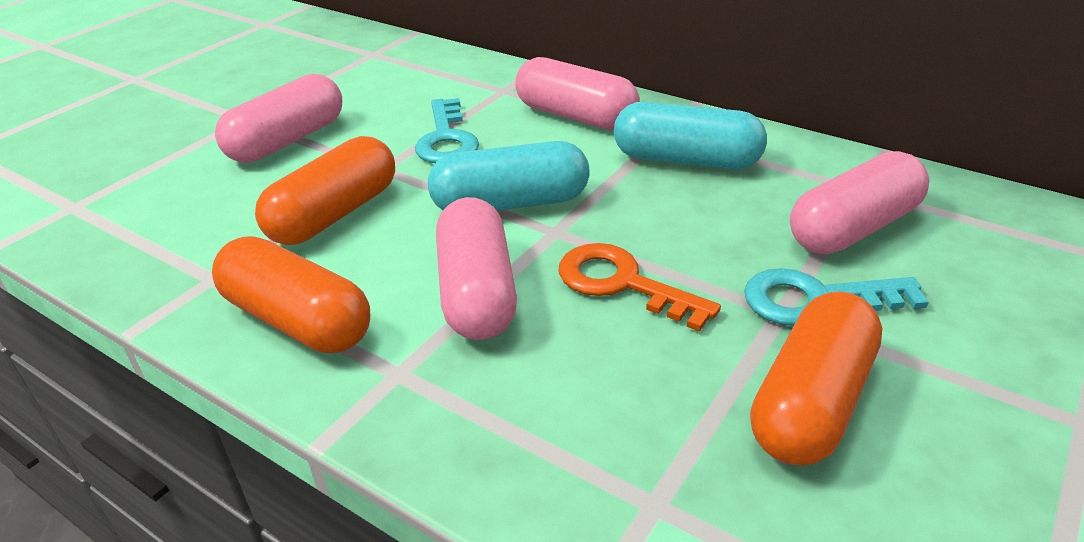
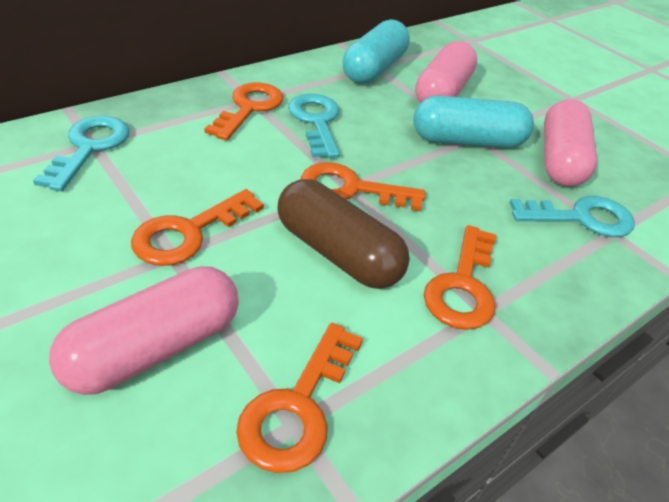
brown capsule: 0 -> 1
orange capsule: 3 -> 0
orange key: 1 -> 5
pink capsule: 4 -> 3
turquoise key: 2 -> 3

